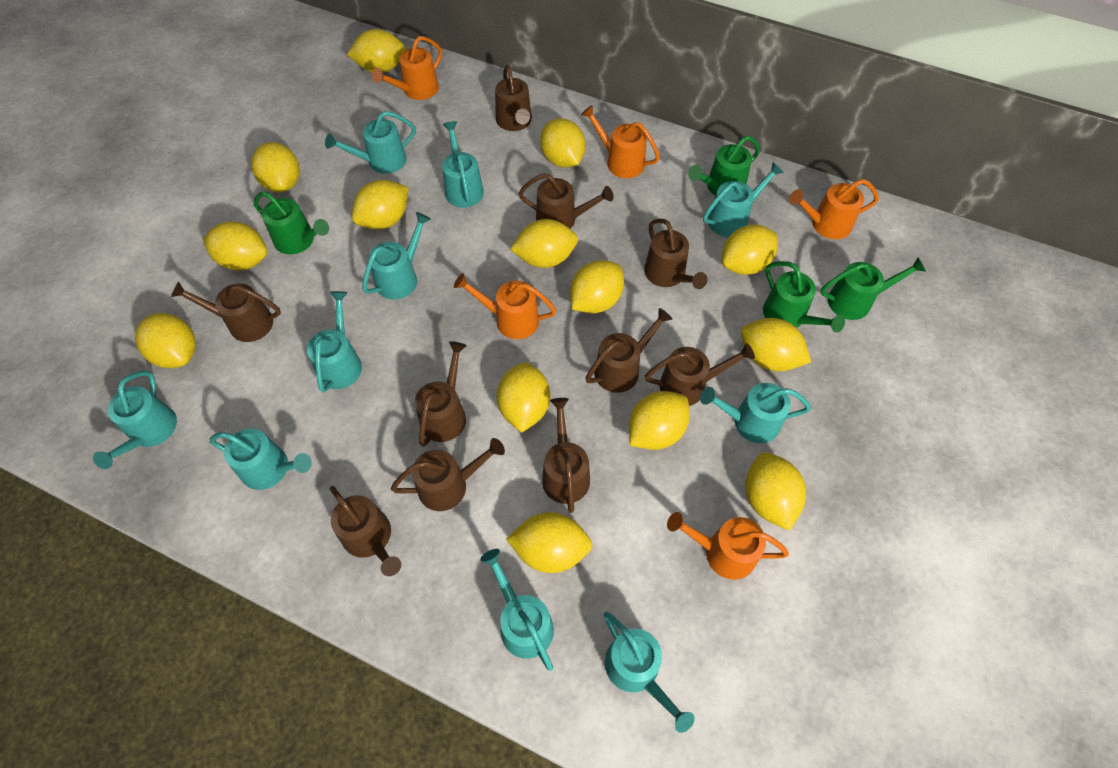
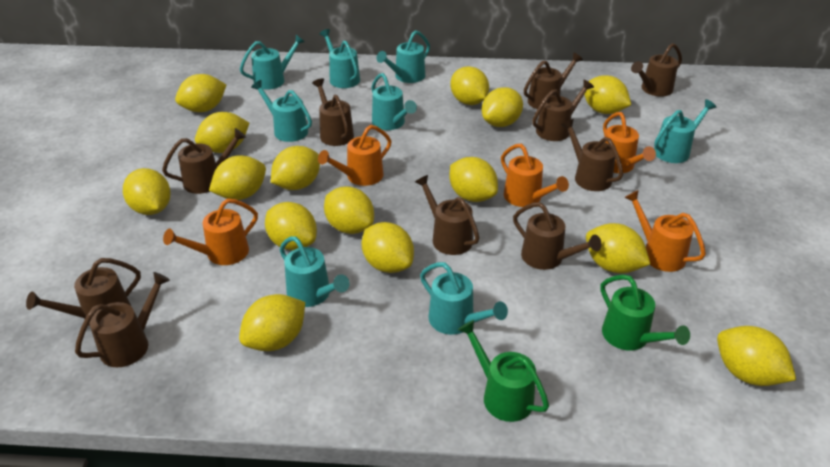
green watering can: 4 -> 2
turquoise watering can: 10 -> 8
yellow lemon: 14 -> 15

